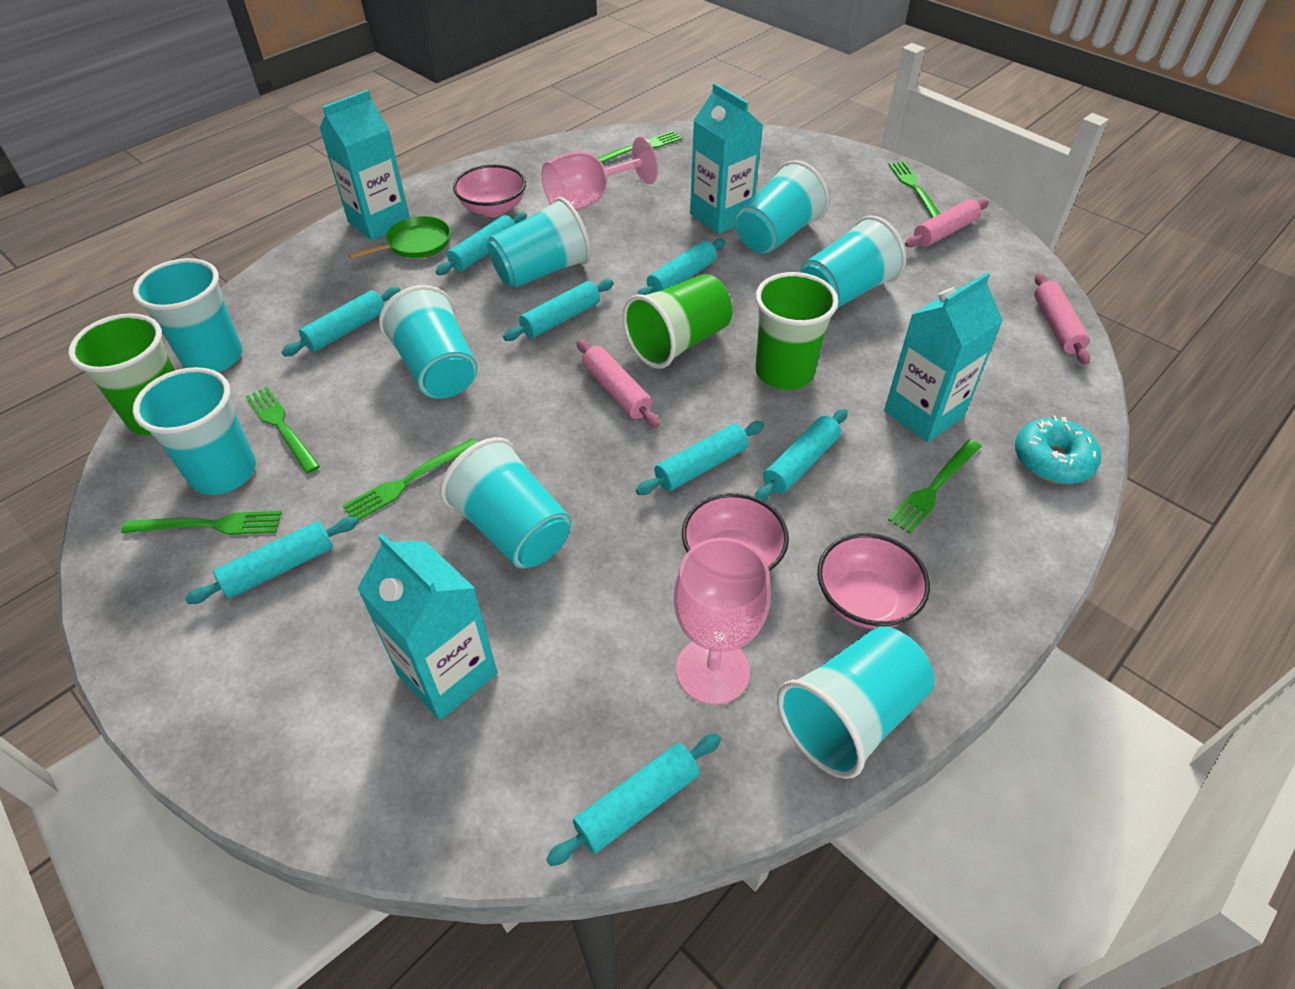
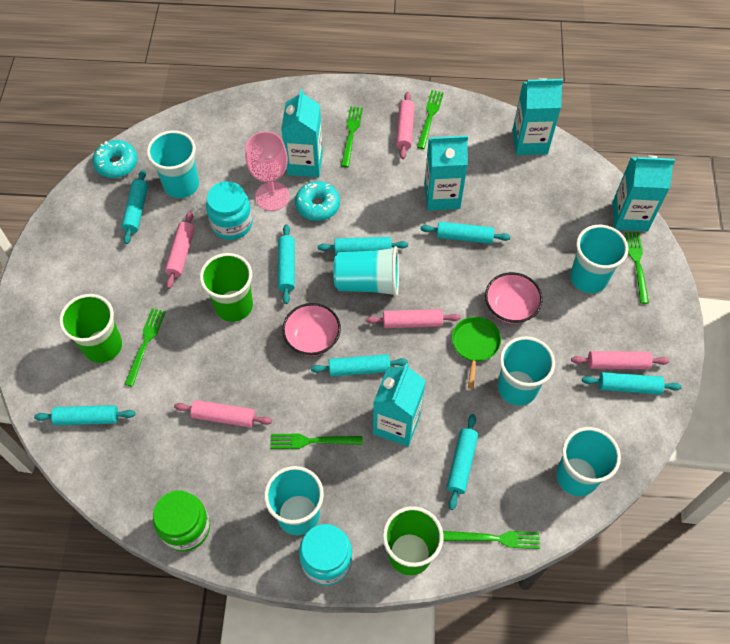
green jar: 0 -> 1
pink bowl: 3 -> 2
pink goblet: 2 -> 1
pink rolling pin: 3 -> 5
turquoise carton: 4 -> 5
turquoise cup: 8 -> 6
turquoise donut: 1 -> 2
turquoise jar: 0 -> 2

